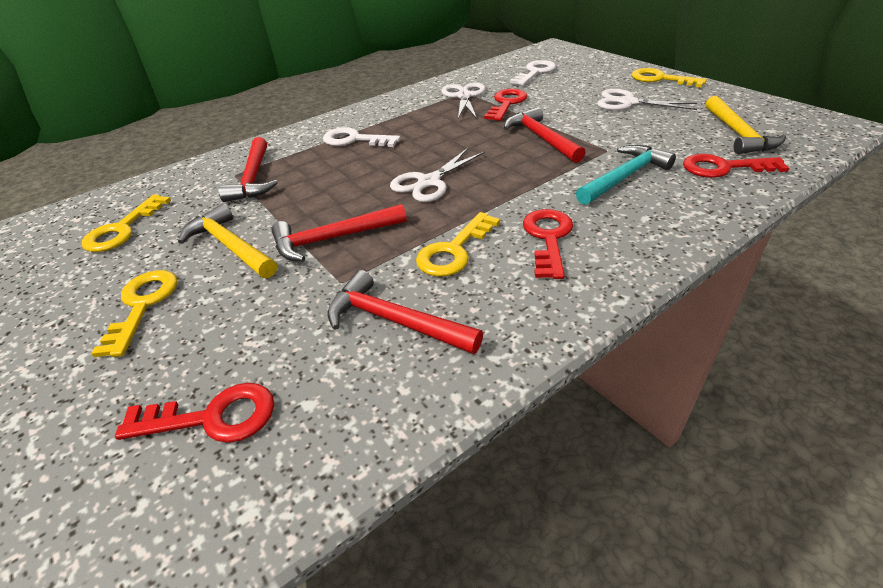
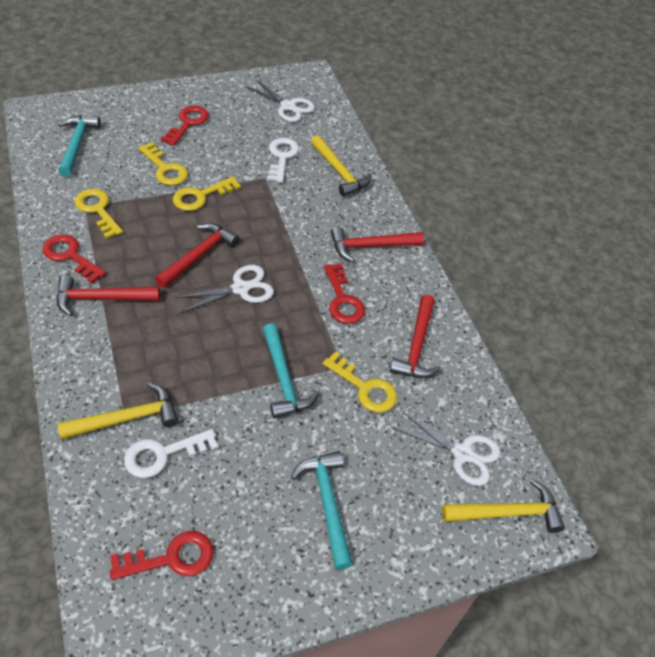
turquoise hammer: 1 -> 3
yellow hammer: 2 -> 3

